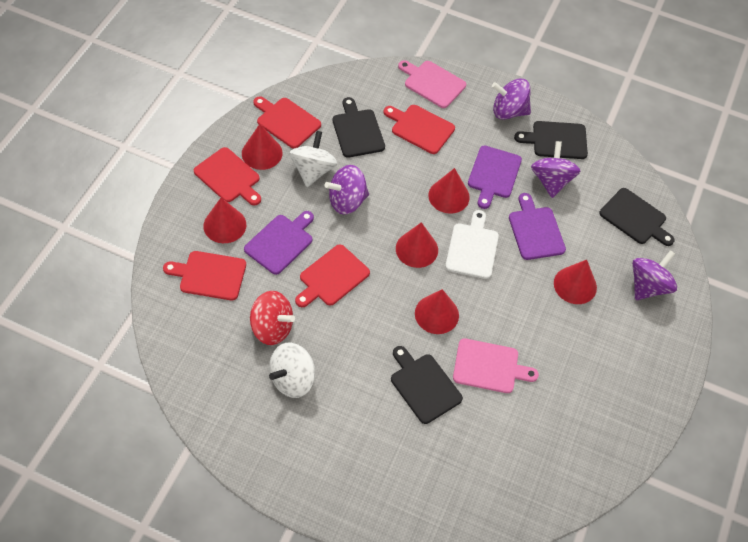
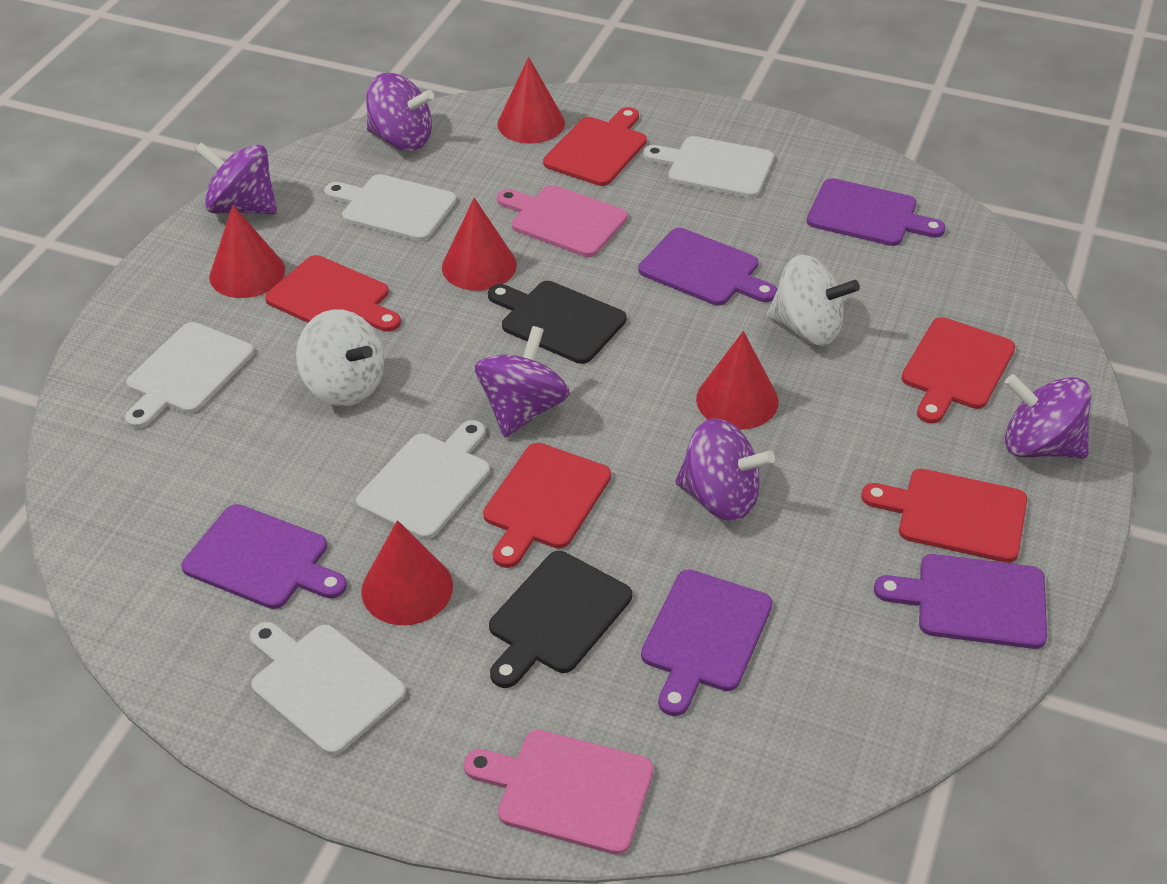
black cutting board: 4 -> 2
purple cutting board: 3 -> 5
purple spinning top: 4 -> 5
red cone: 6 -> 5
red spinning top: 1 -> 0
white cutting board: 1 -> 5

